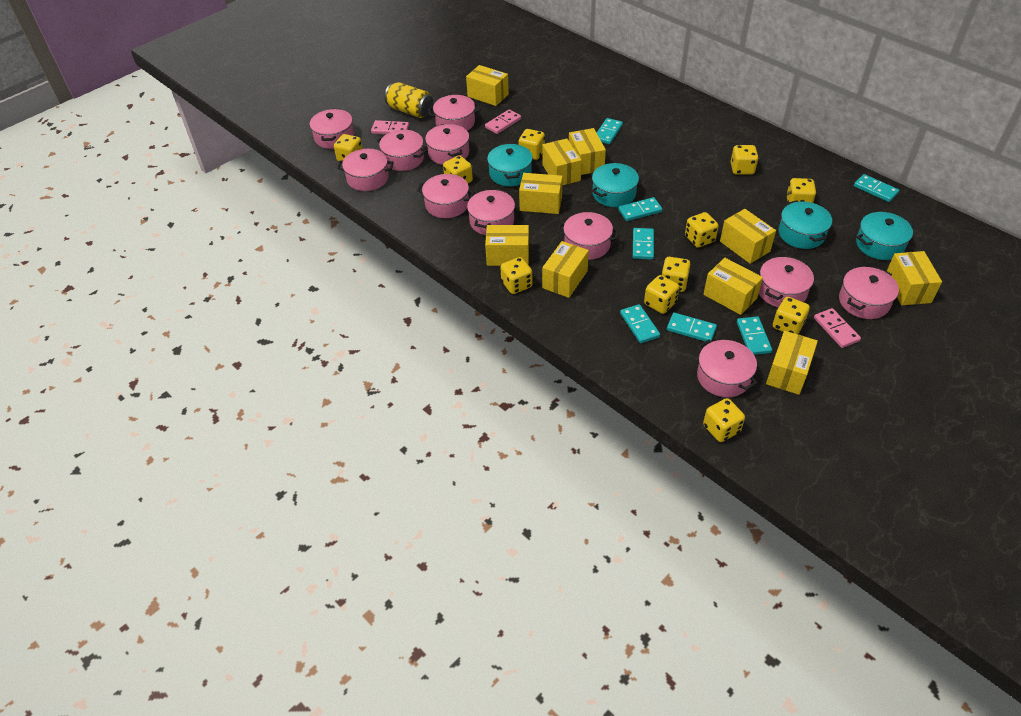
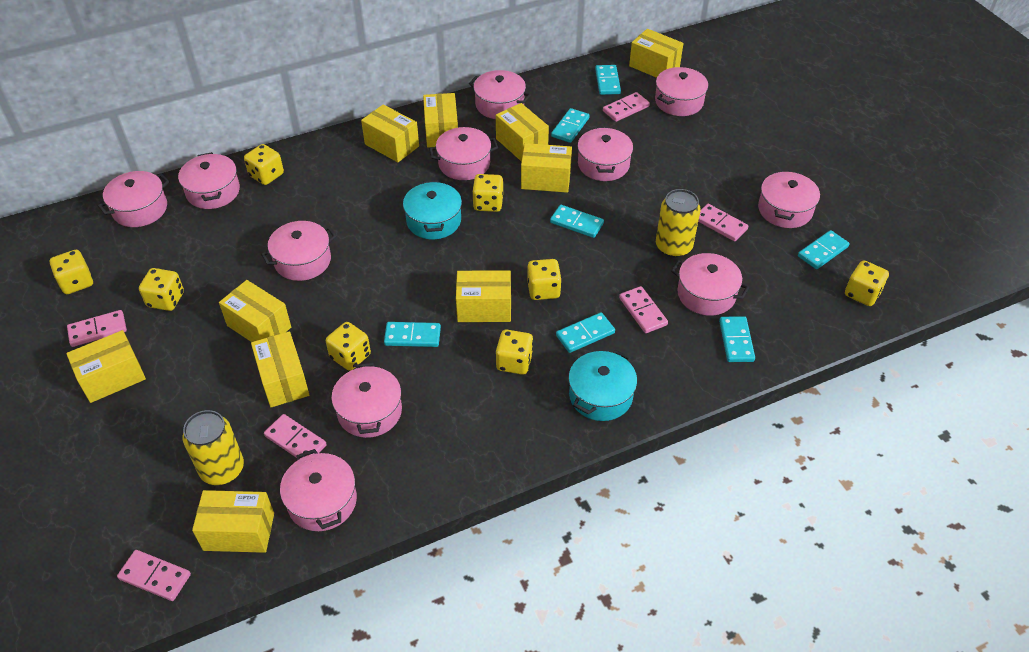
pink domino: 3 -> 6
turquoise pot: 4 -> 2
yellow can: 1 -> 2
yellow dice: 11 -> 8

